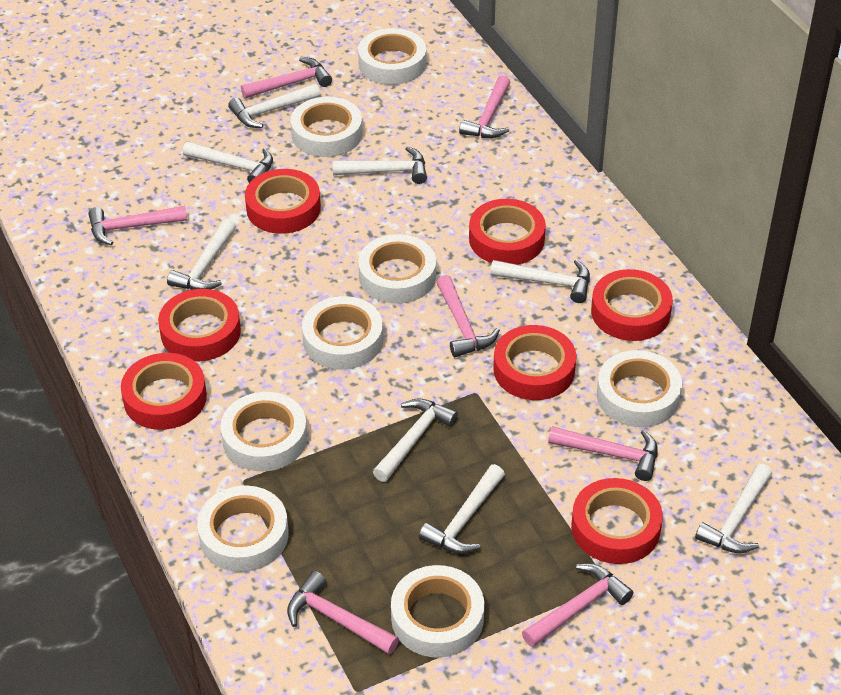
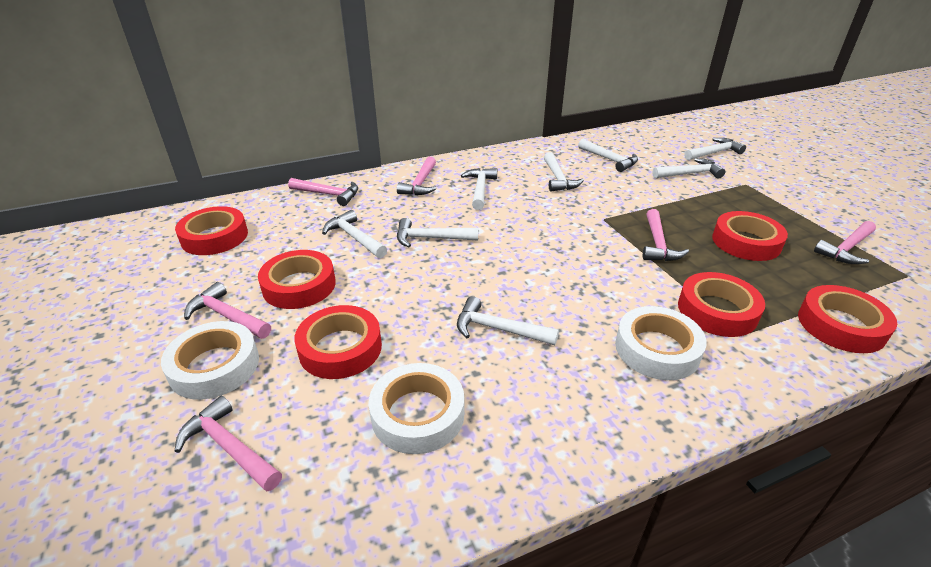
pink hammer: 7 -> 6
red tape: 7 -> 6
white tape: 8 -> 3

